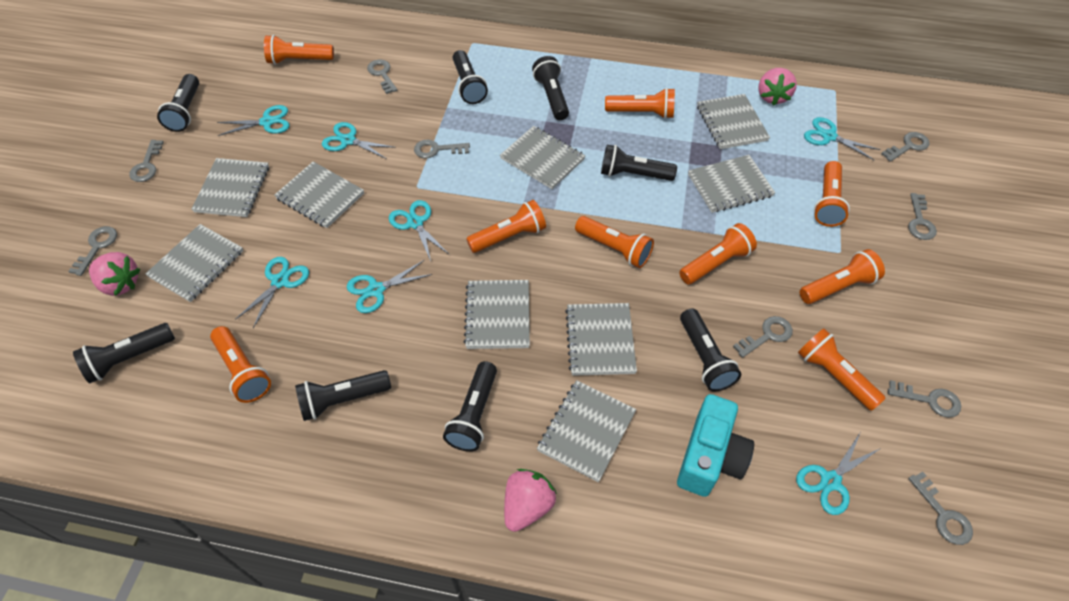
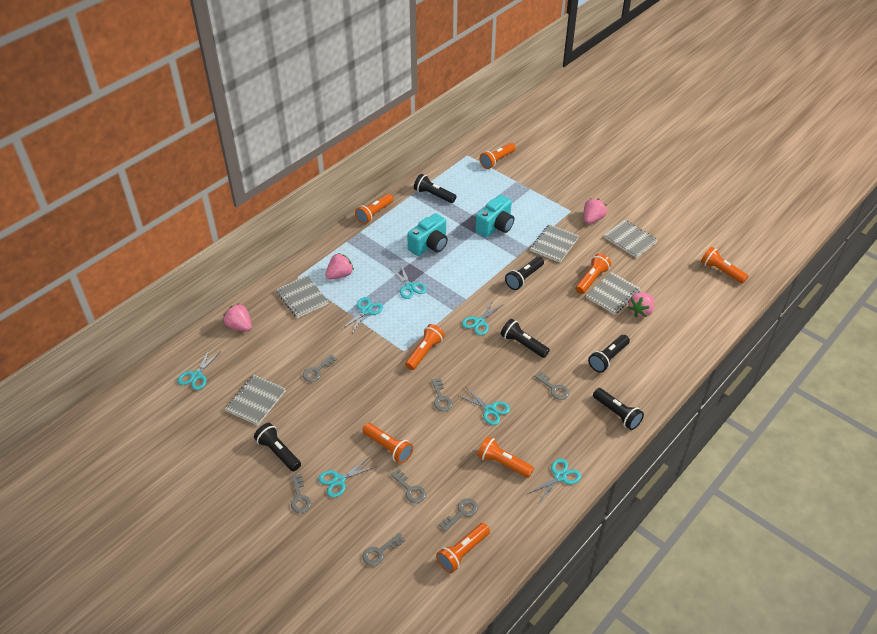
black flashlight: 8 -> 6
grey key: 9 -> 7
grey notebook: 9 -> 5
orange flashlight: 9 -> 8
pink strawberry: 3 -> 4
turquoise camera: 1 -> 2

